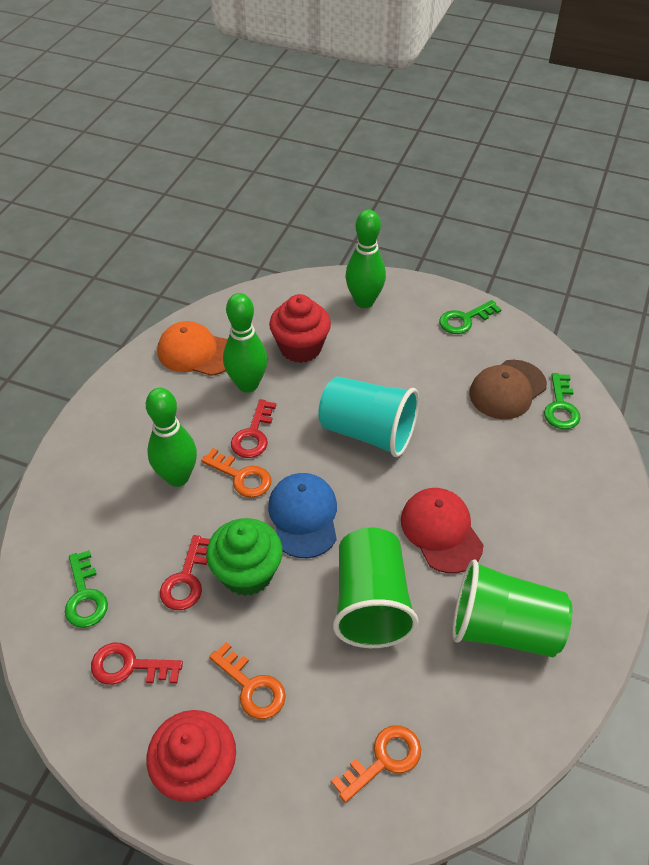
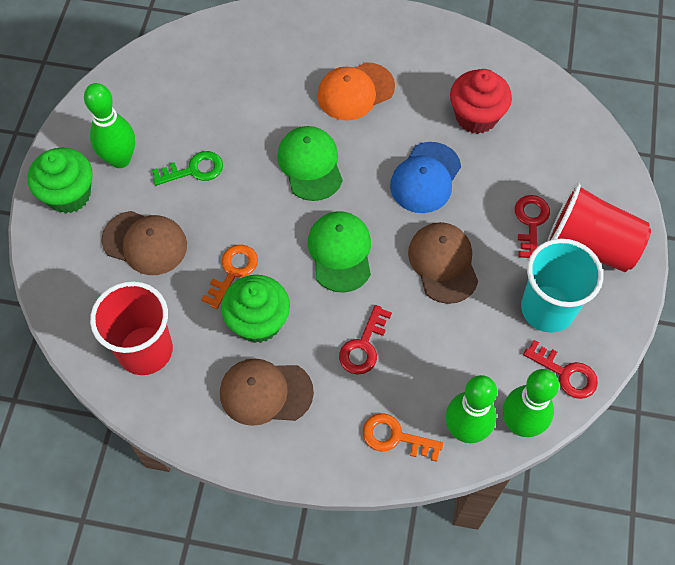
brown cap: 1 -> 3
green cap: 0 -> 2
green cup: 2 -> 0
green cupcake: 1 -> 2
green key: 3 -> 1
orange key: 3 -> 2
red cap: 1 -> 0
red cup: 0 -> 2
red cupcake: 2 -> 1

